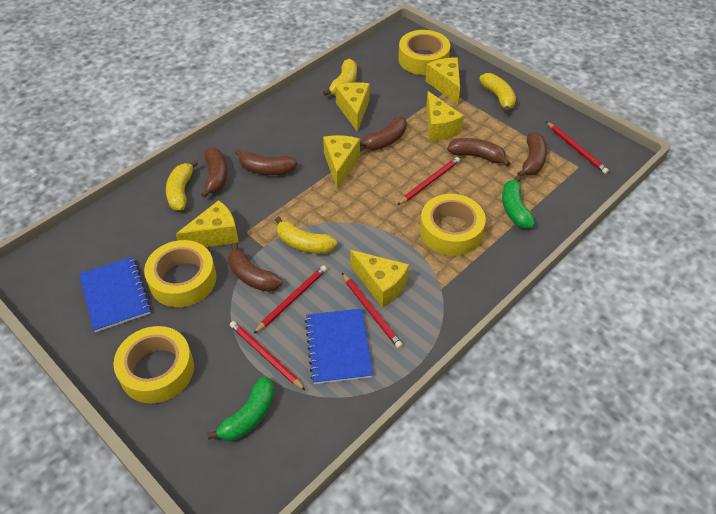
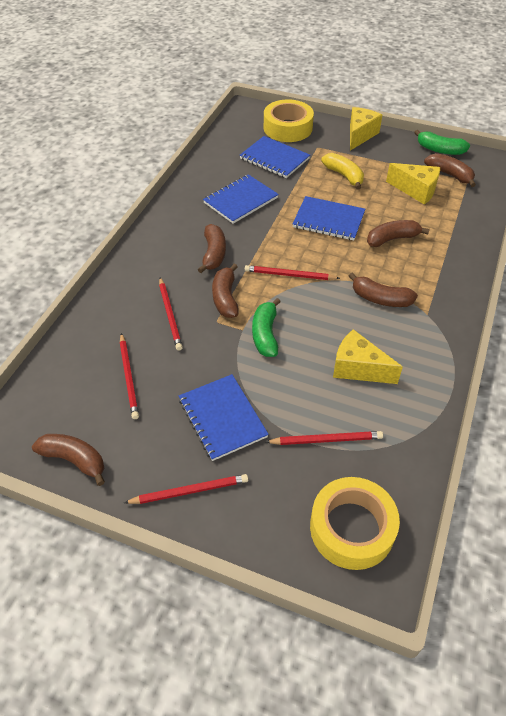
blue notebook: 2 -> 4
yellow banana: 4 -> 1
yellow cheese: 6 -> 3
yellow tape: 4 -> 2

